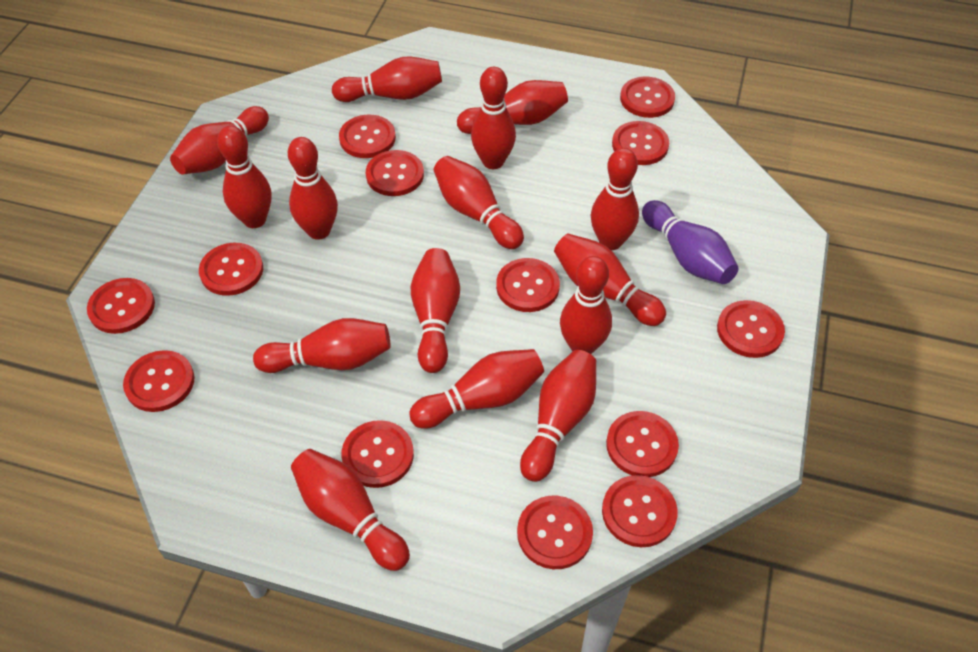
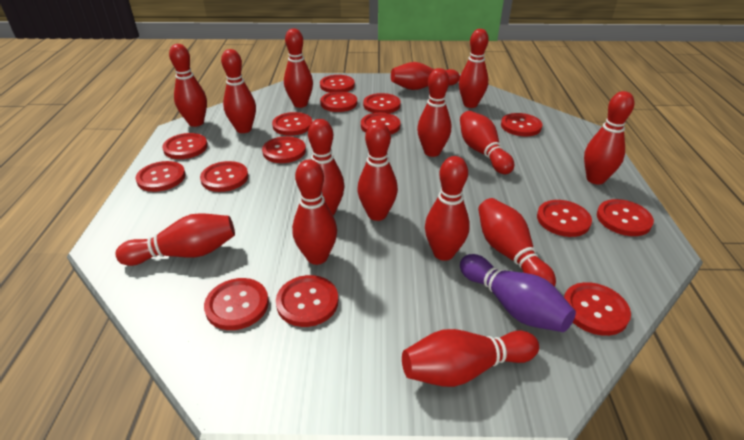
red button: 13 -> 15

